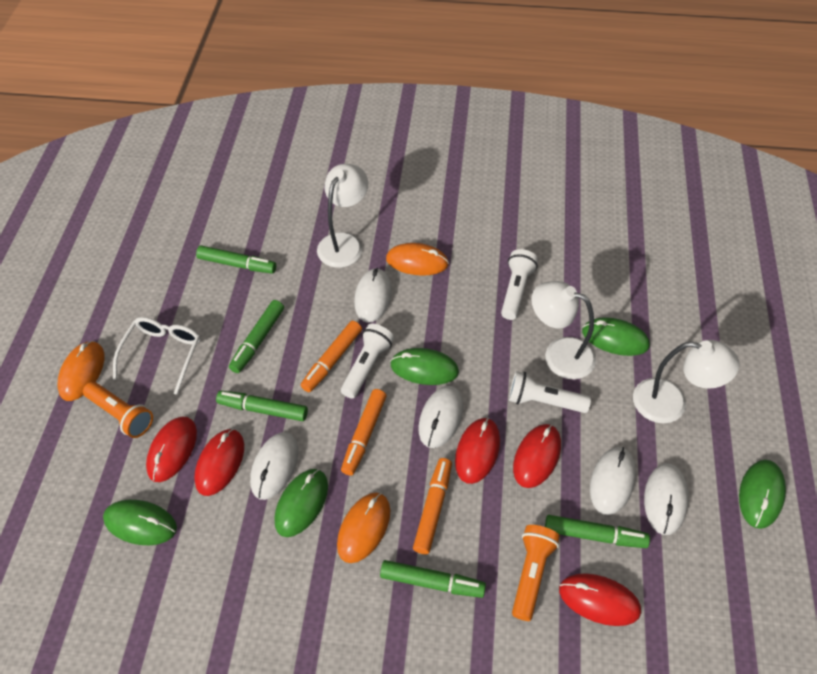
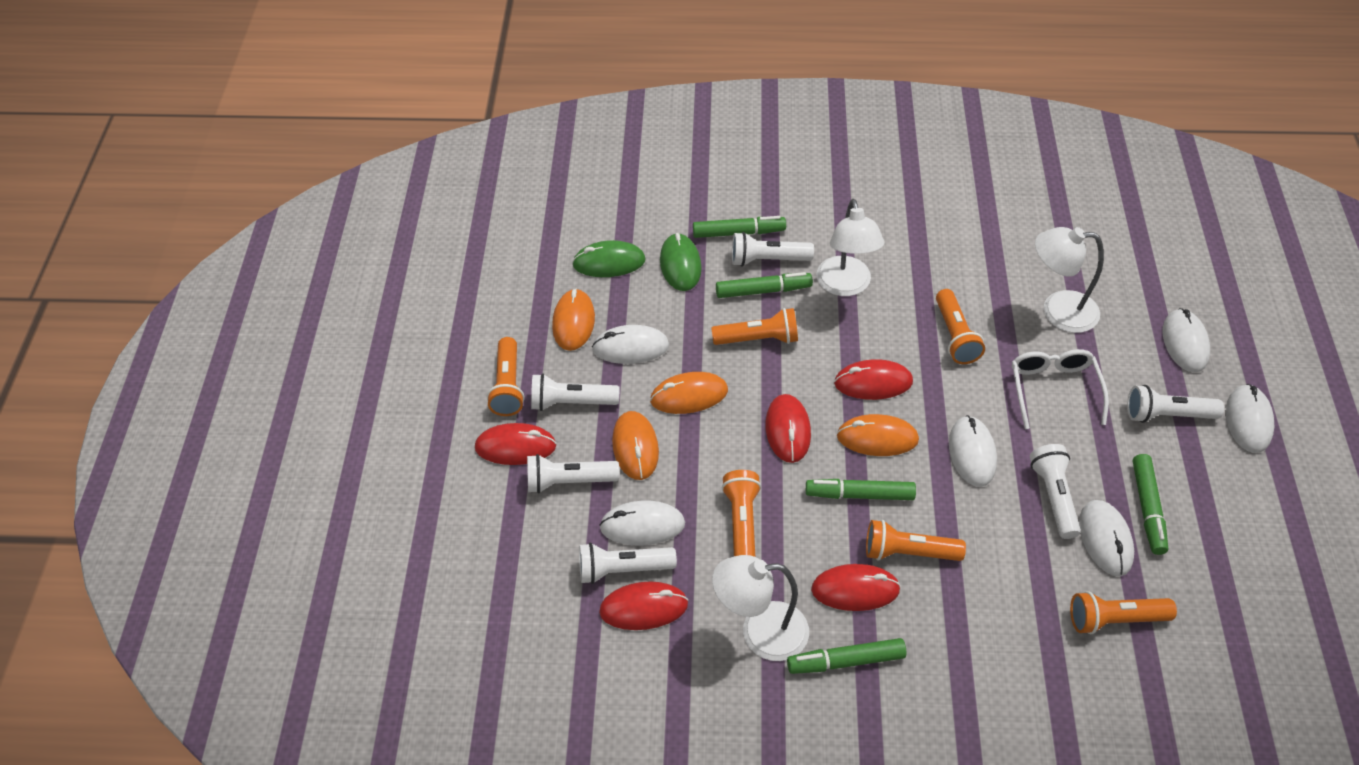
green mouse: 5 -> 2
orange flashlight: 2 -> 6
orange marker: 3 -> 0
orange mouse: 3 -> 4
white flashlight: 3 -> 6
white mouse: 5 -> 6

